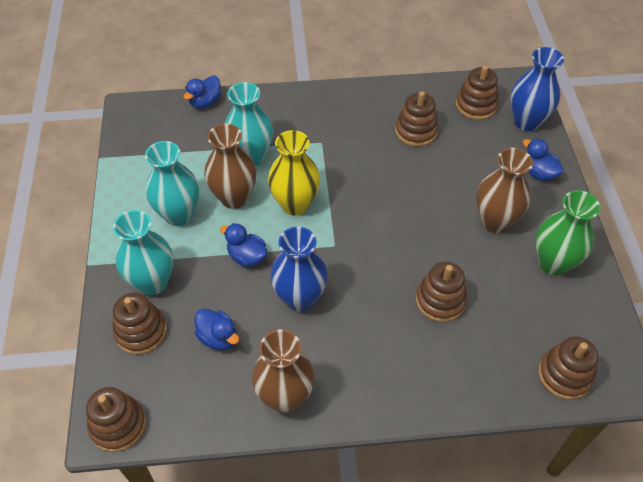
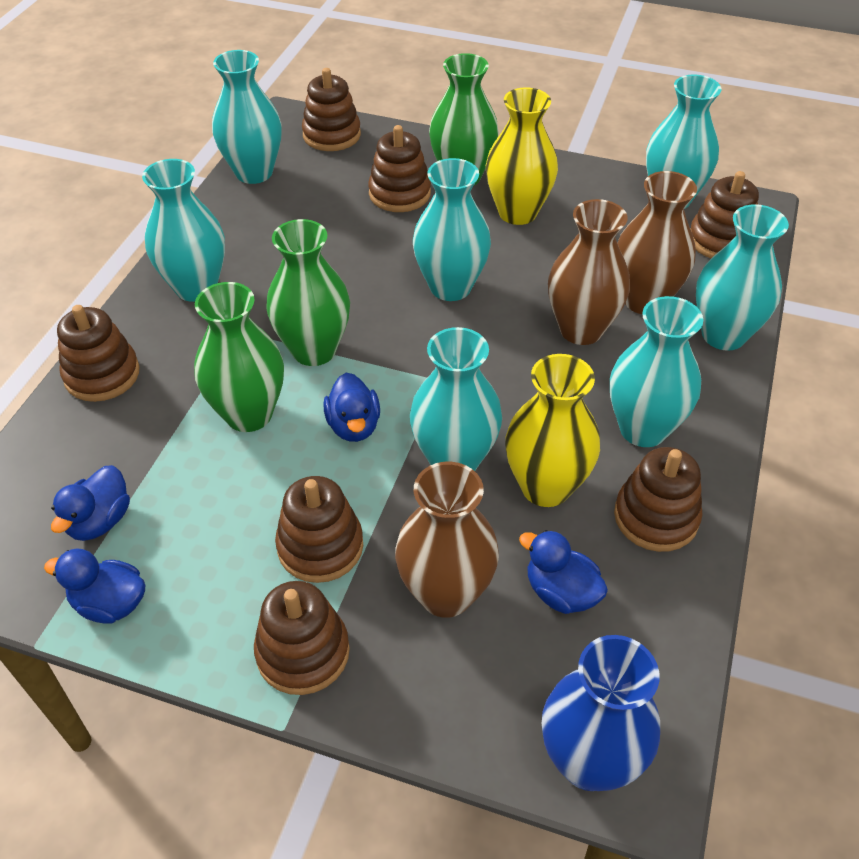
blue vase: 2 -> 1
brown stacking toy: 6 -> 7
green vase: 1 -> 3
turquoise vase: 3 -> 7
yellow vase: 1 -> 2

